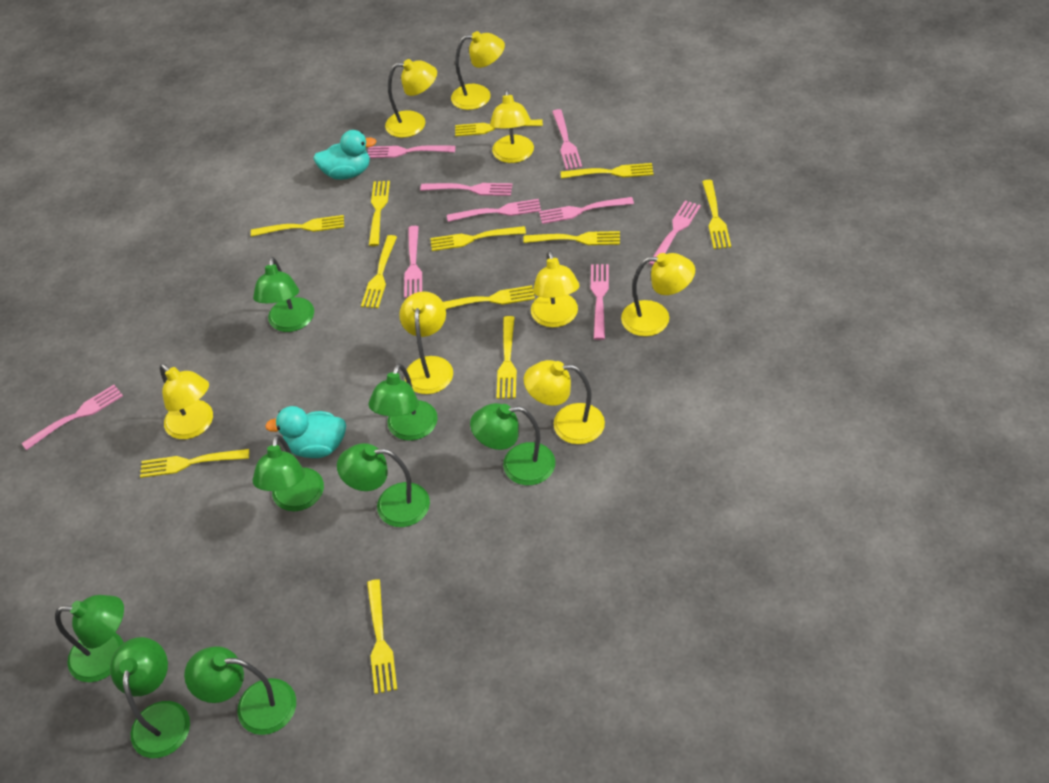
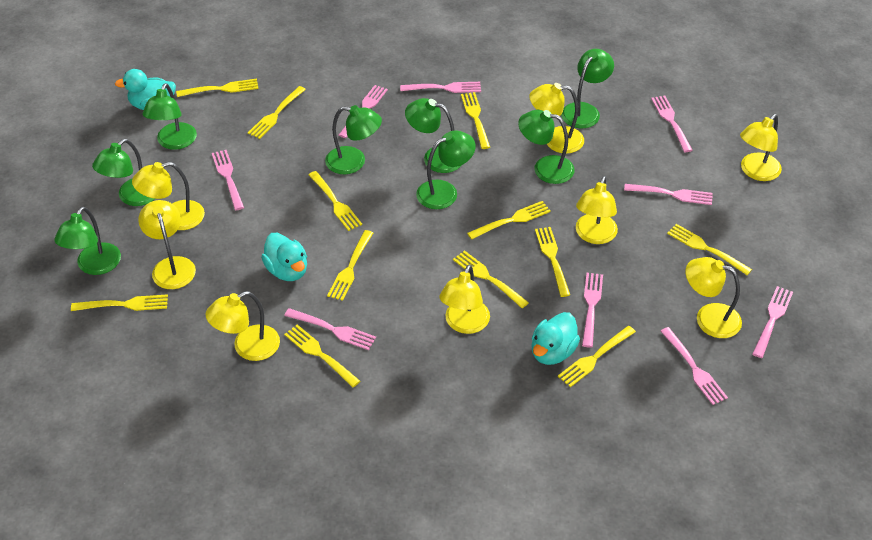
turquoise duck: 2 -> 3

